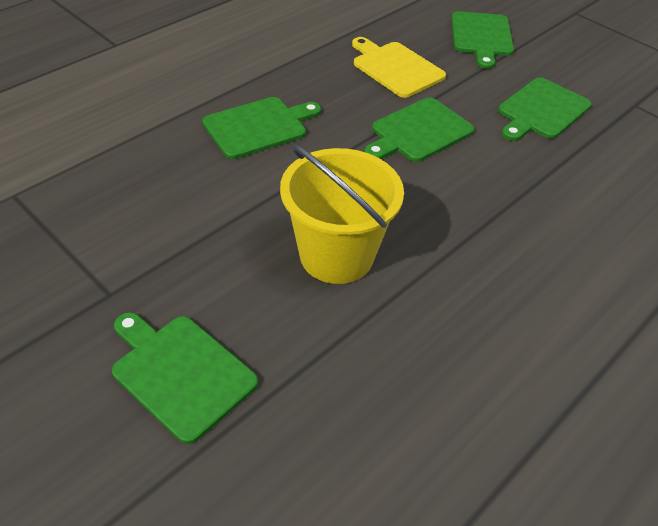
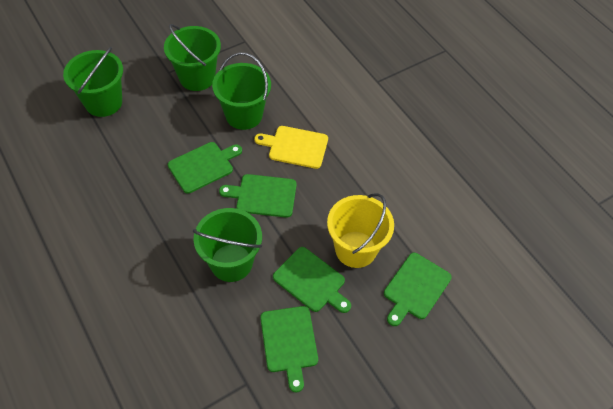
green bucket: 0 -> 4

